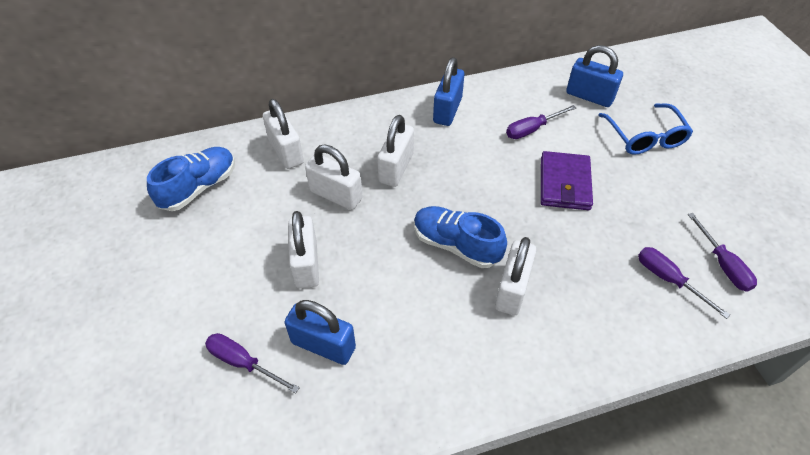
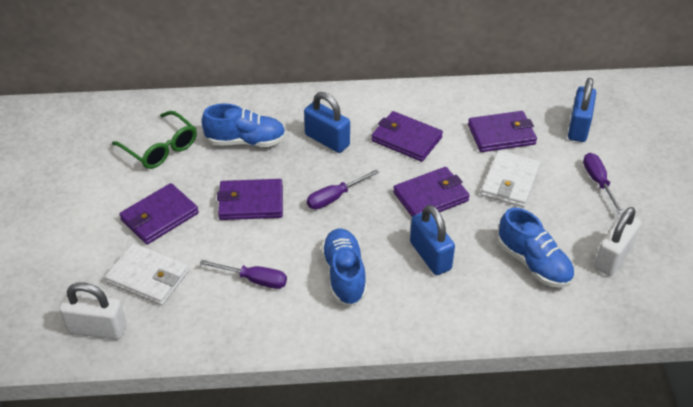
blue glasses: 1 -> 0
blue shoe: 2 -> 3
green glasses: 0 -> 1
purple screwdriver: 4 -> 3
purple wallet: 1 -> 5
white padlock: 5 -> 2
white wallet: 0 -> 2

